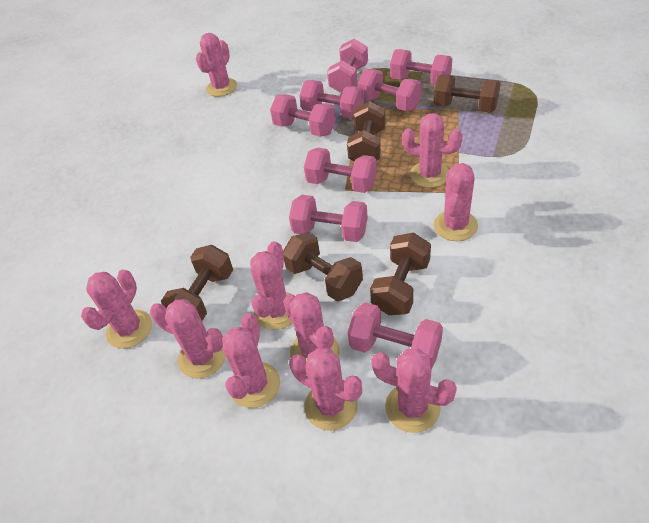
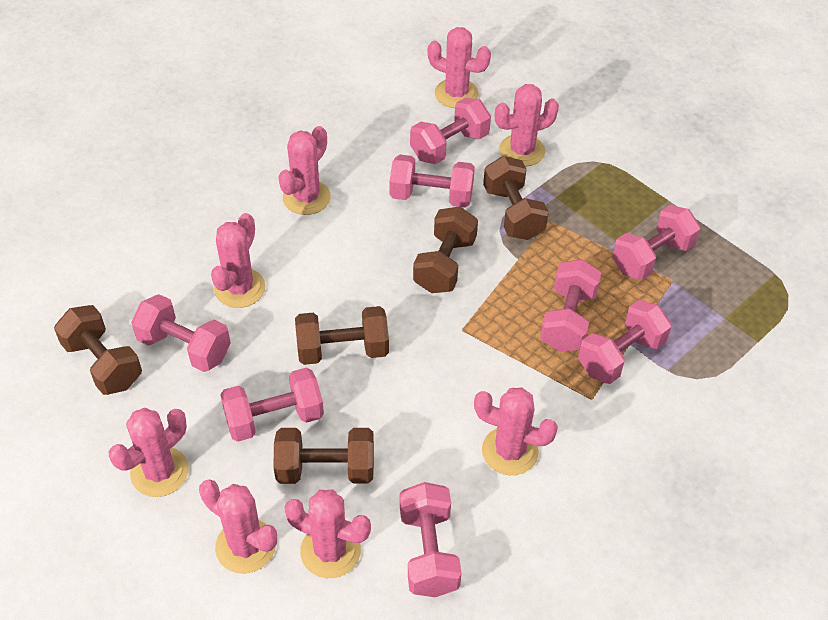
pink cactus: 10 -> 8

